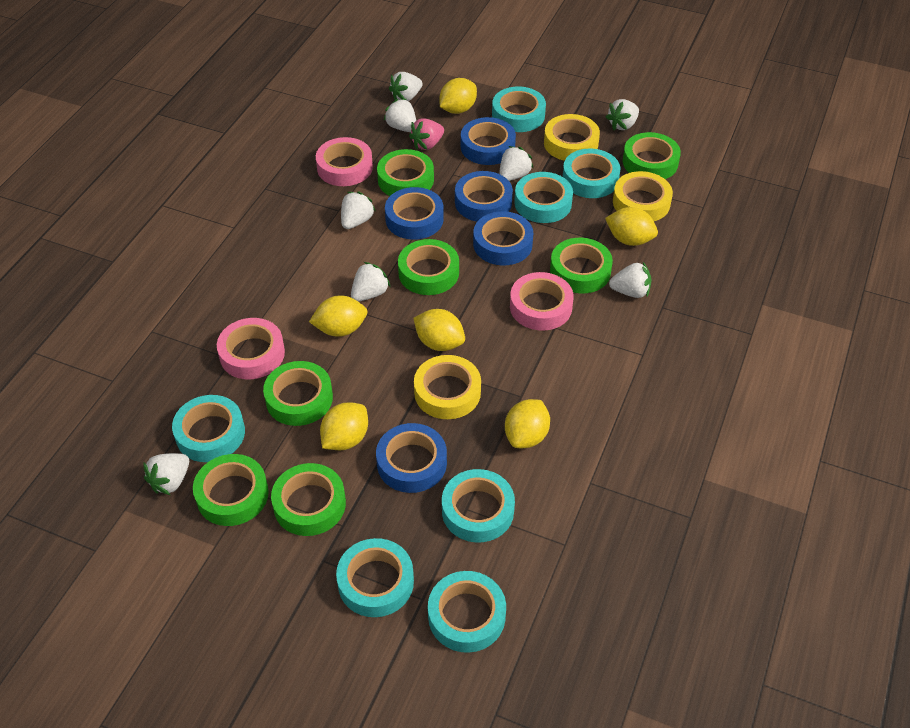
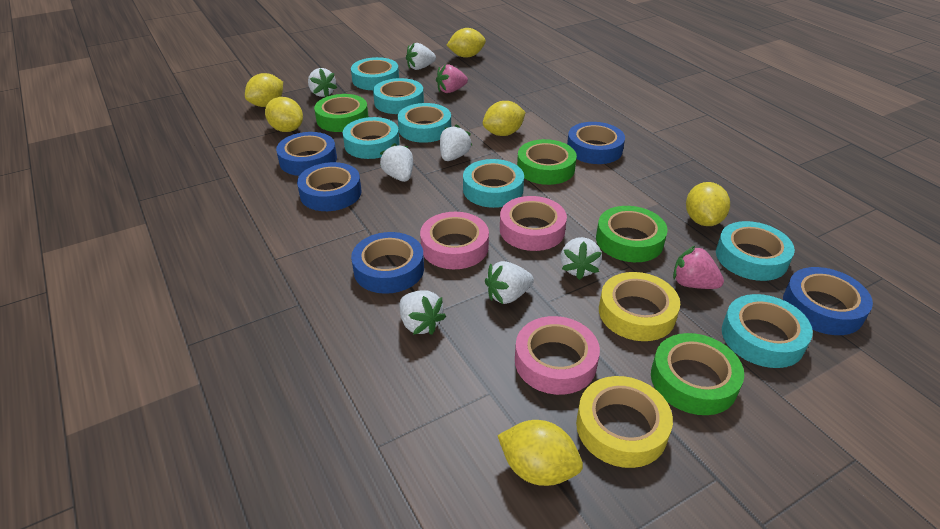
green tape: 7 -> 4
pink strawberry: 1 -> 2
white strawberry: 8 -> 7
yellow tape: 3 -> 2

